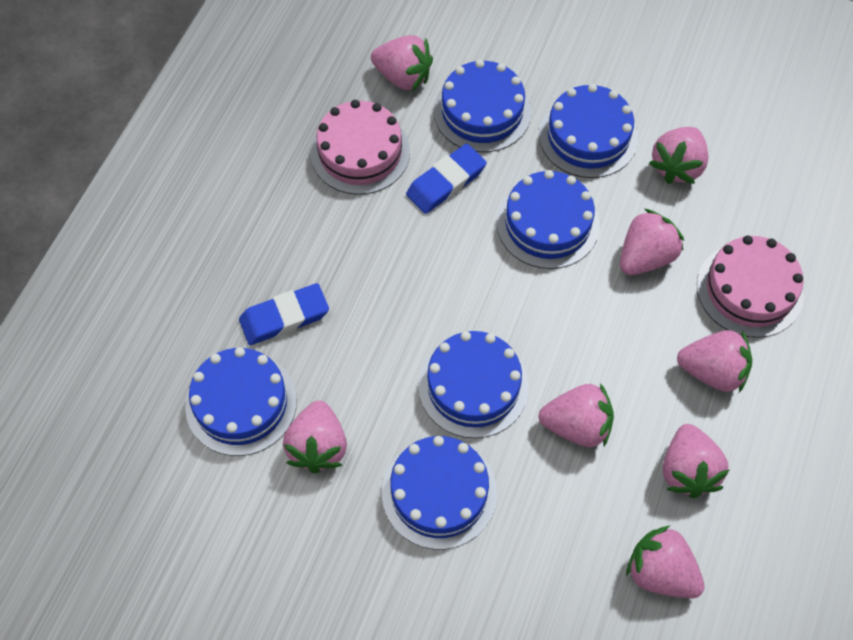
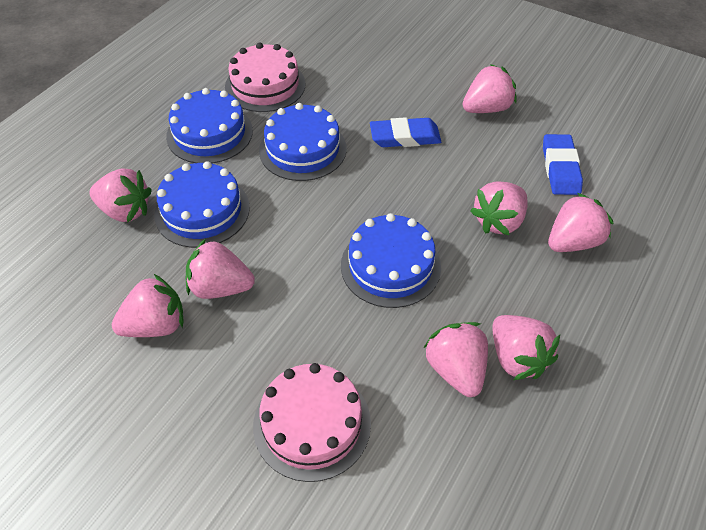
blue cake: 6 -> 4

